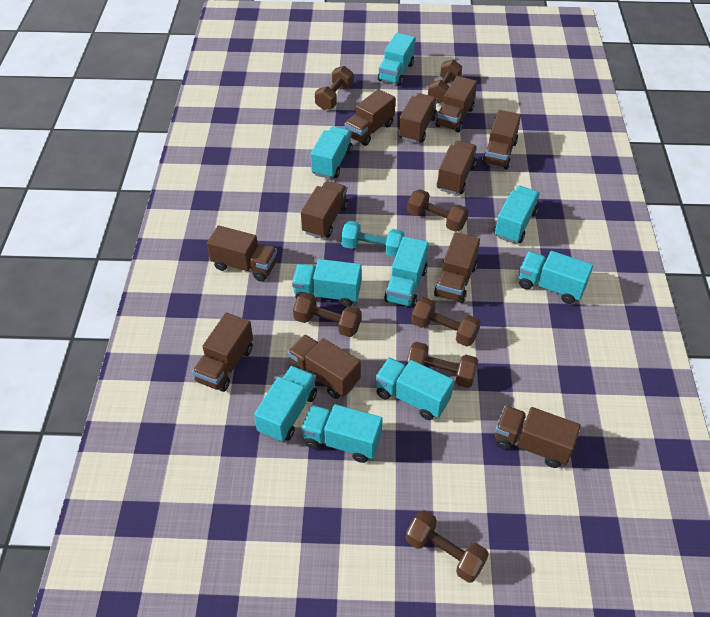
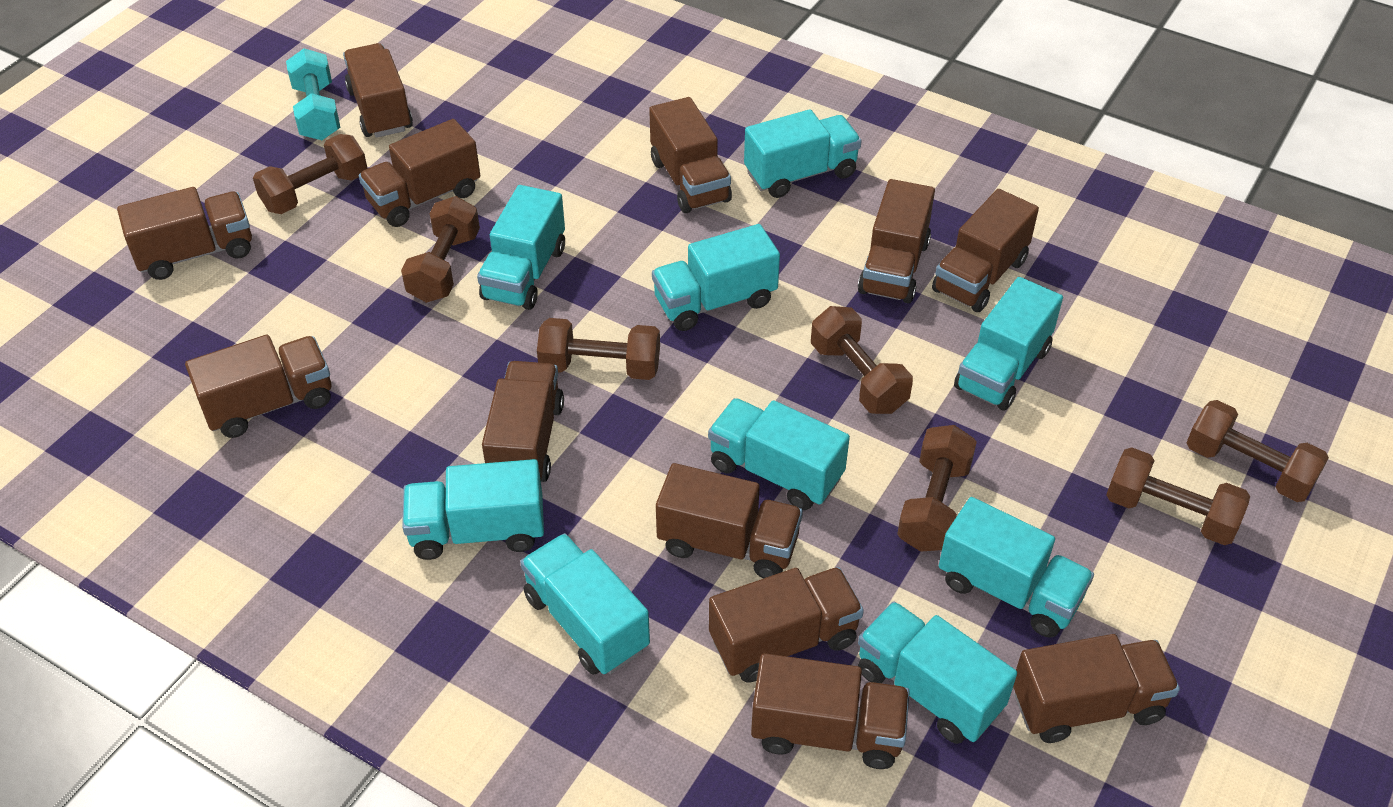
brown truck: 11 -> 12

